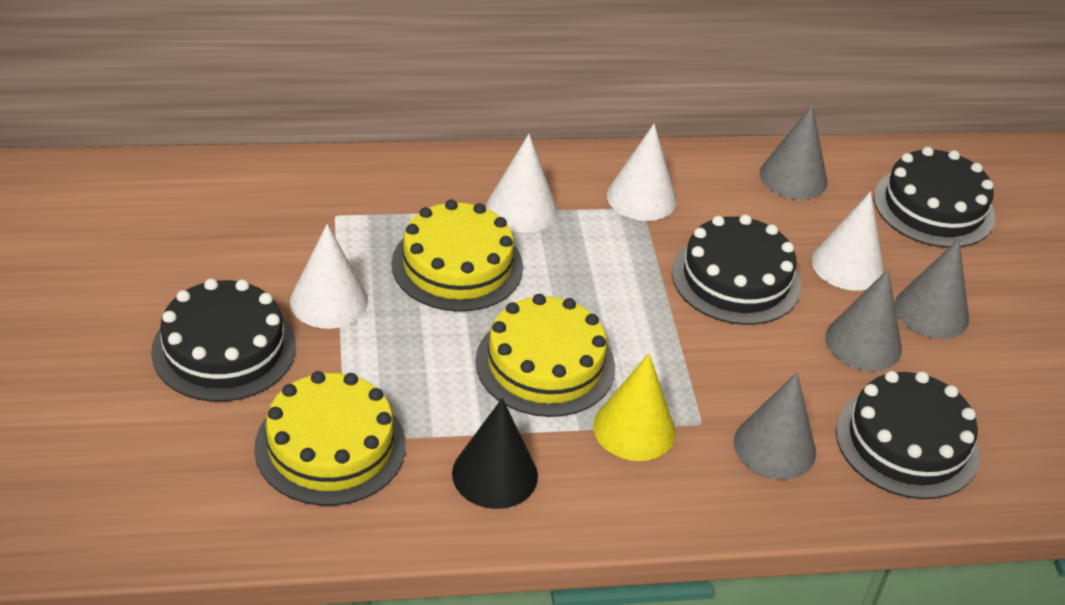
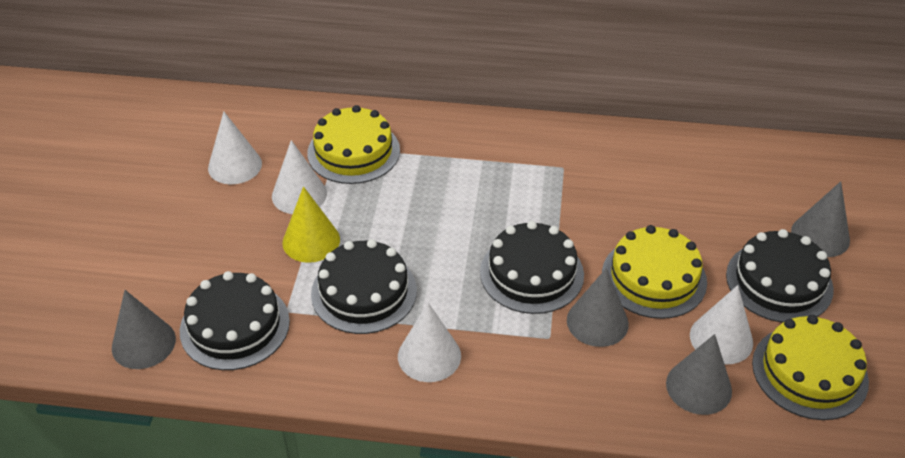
black cone: 1 -> 0

